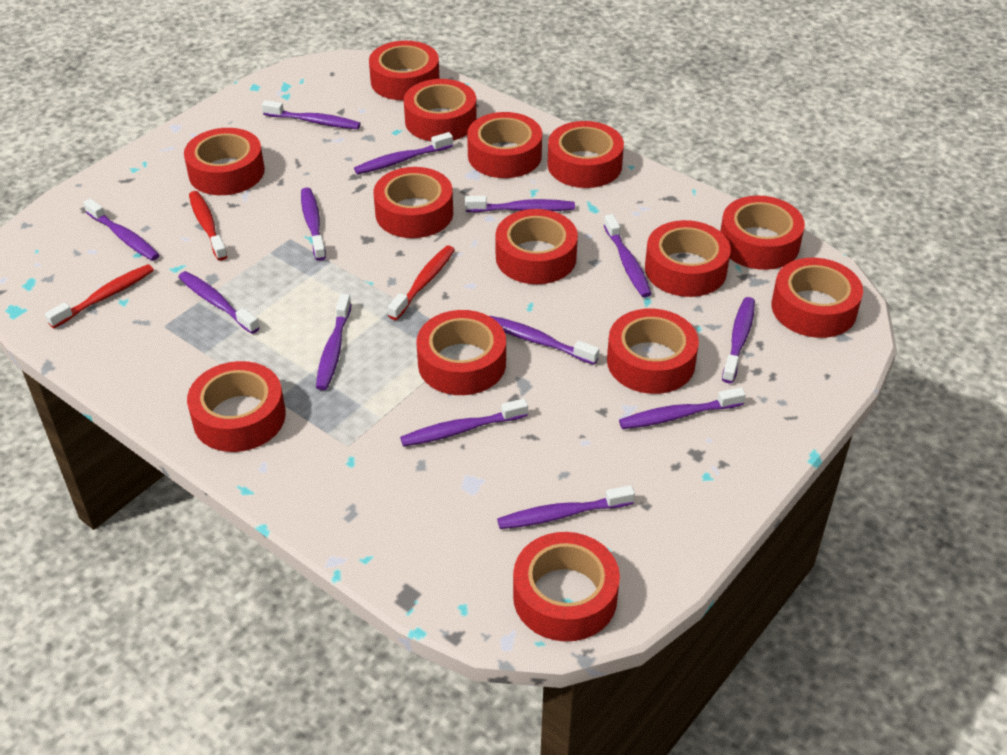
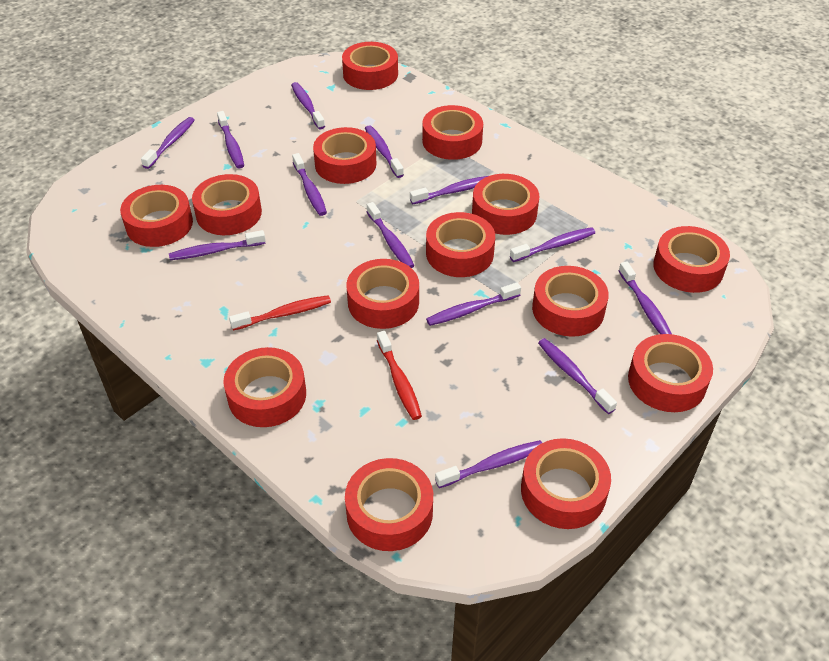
red toothbrush: 3 -> 2

